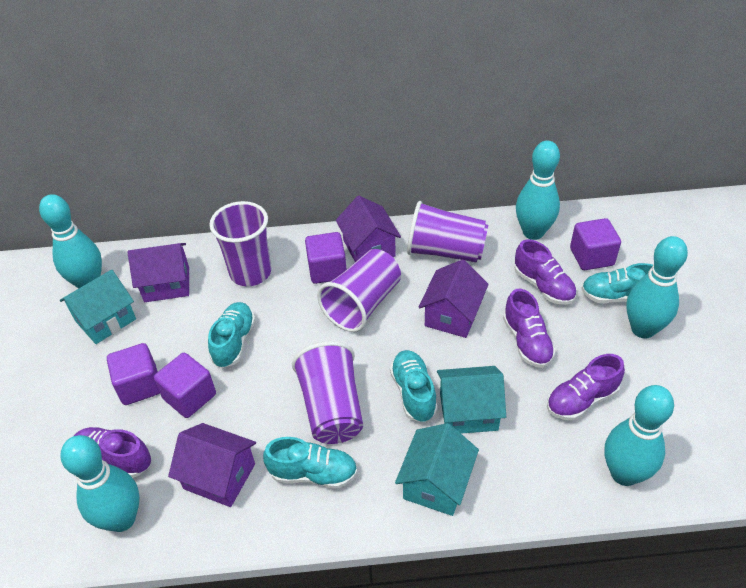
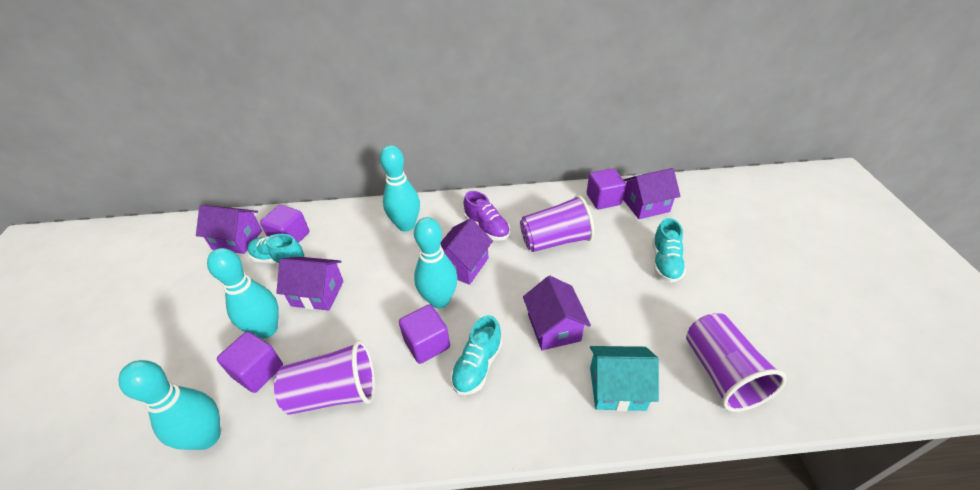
purple cup: 4 -> 3
purple house: 4 -> 5
purple shoe: 4 -> 1
turquoise bowling pin: 5 -> 4
turquoise house: 3 -> 1
turquoise shoe: 4 -> 3

